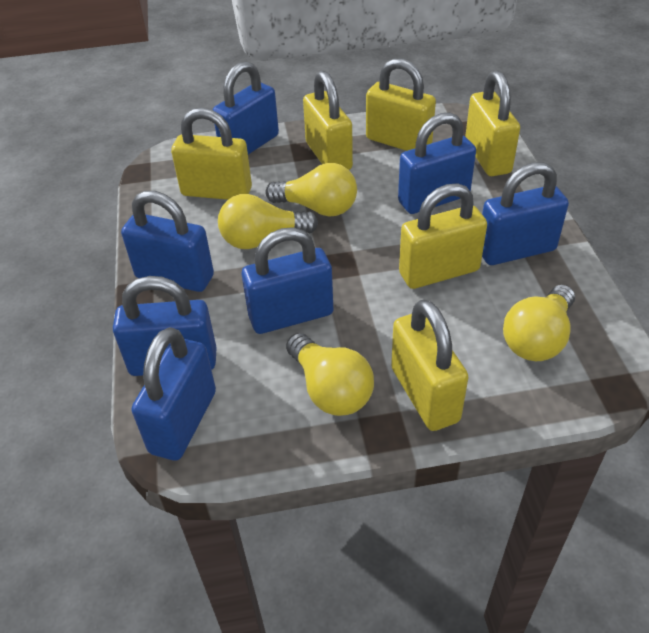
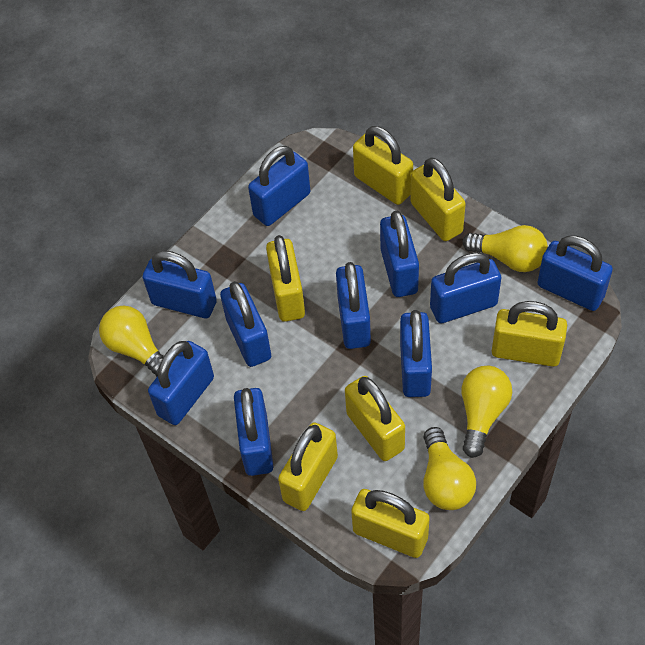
blue padlock: 7 -> 10
yellow padlock: 6 -> 7

